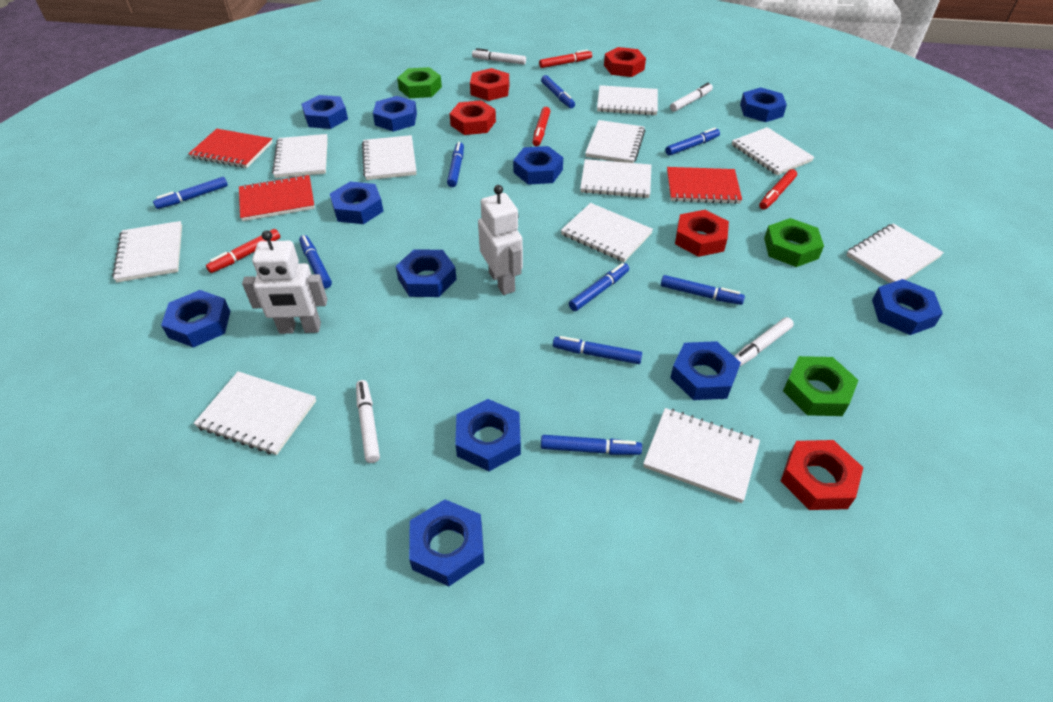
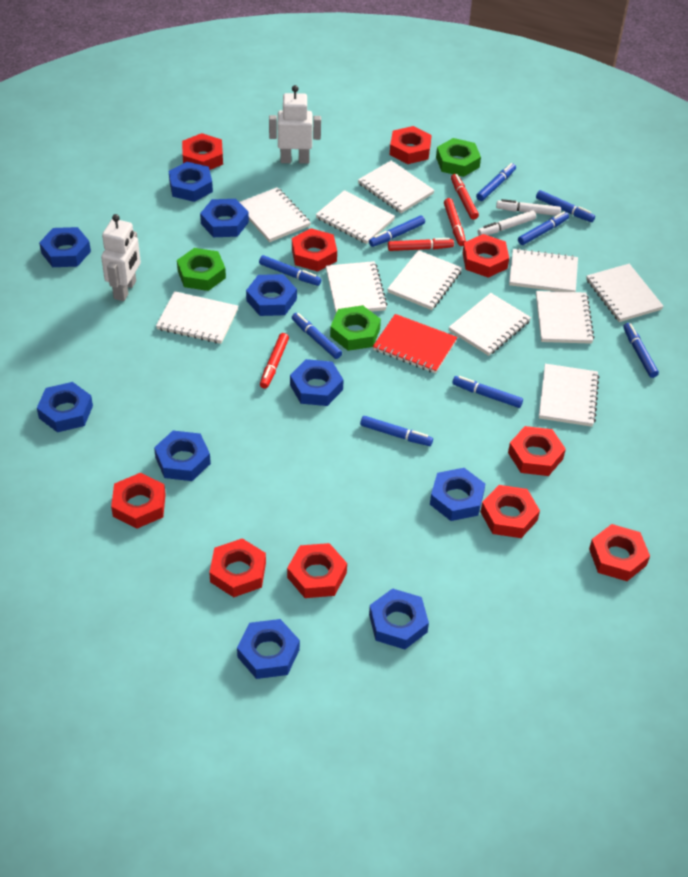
blue nut: 11 -> 10
red notebook: 3 -> 1
red nut: 5 -> 10
white marker: 4 -> 2

